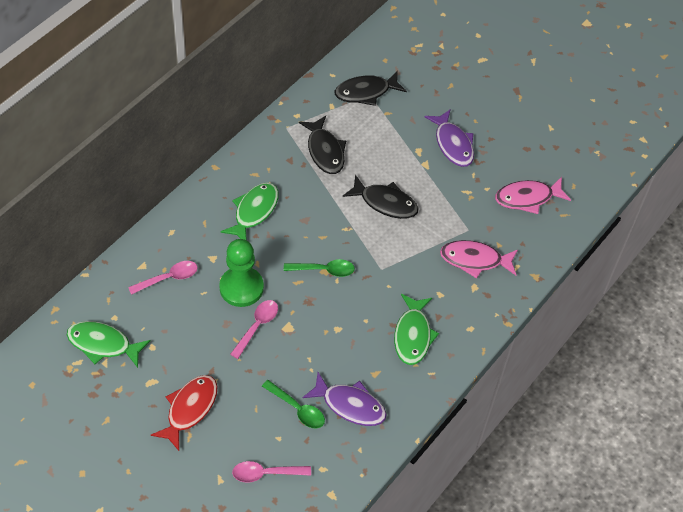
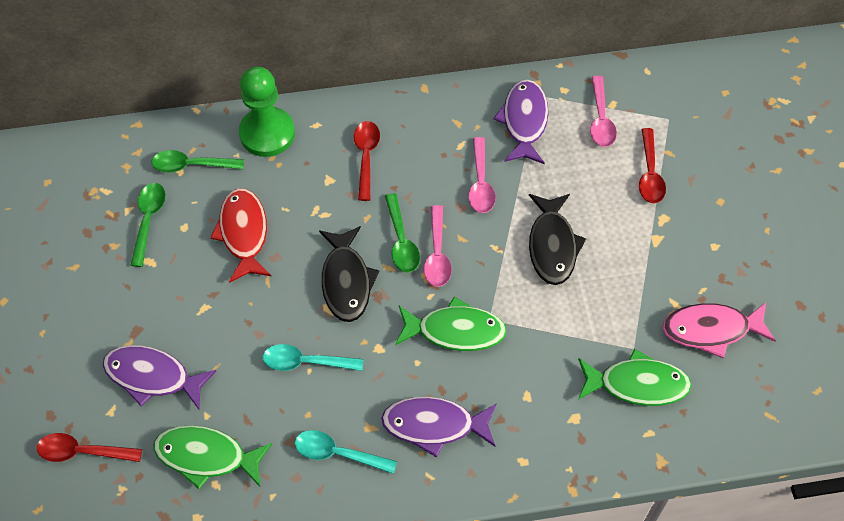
black fish: 3 -> 2
green spoon: 2 -> 3
pink fish: 2 -> 1
purple fish: 2 -> 3
red spoon: 0 -> 3
turquoise spoon: 0 -> 2

